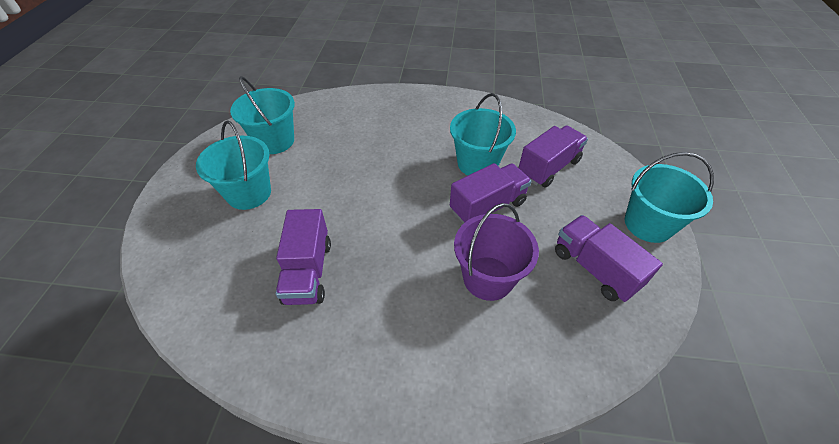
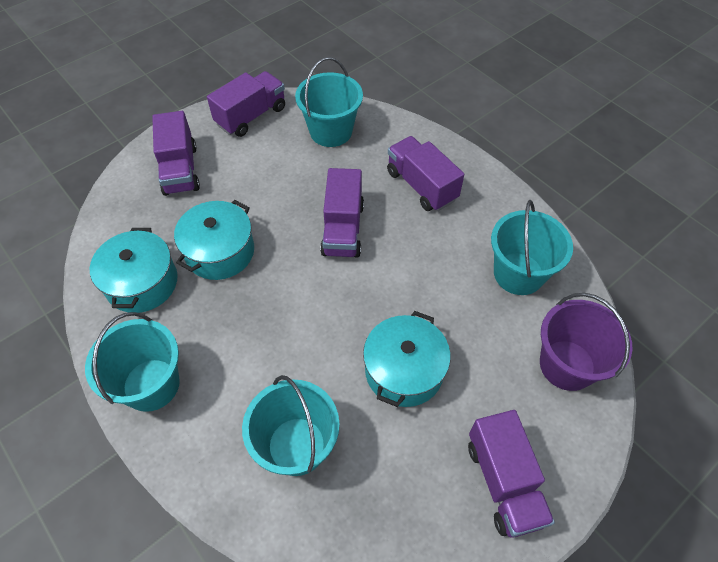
purple truck: 4 -> 5
turquoise pot: 0 -> 3

